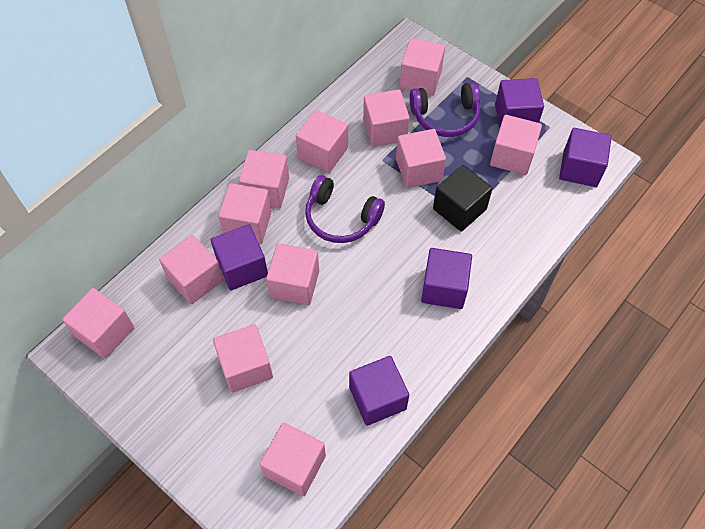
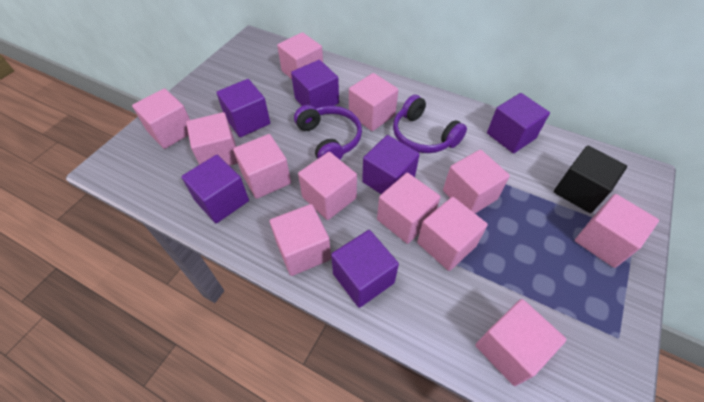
purple cube: 5 -> 6

